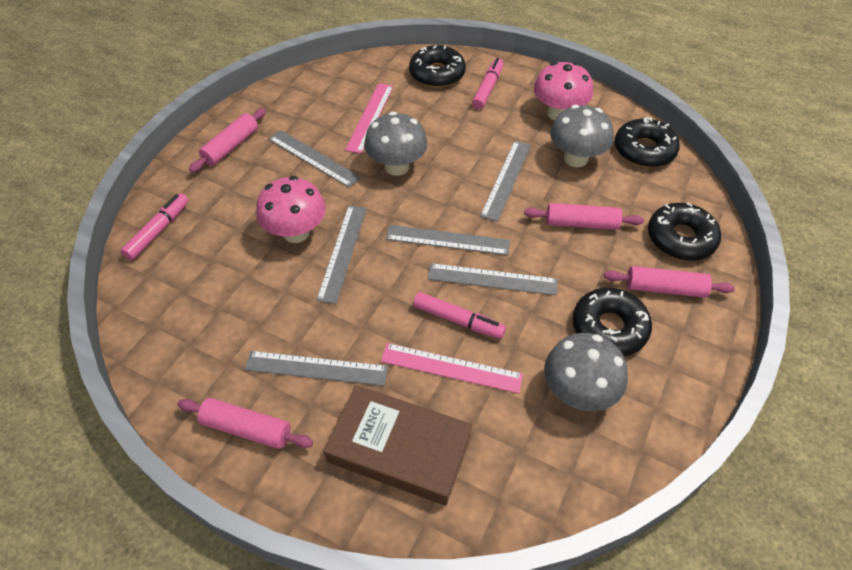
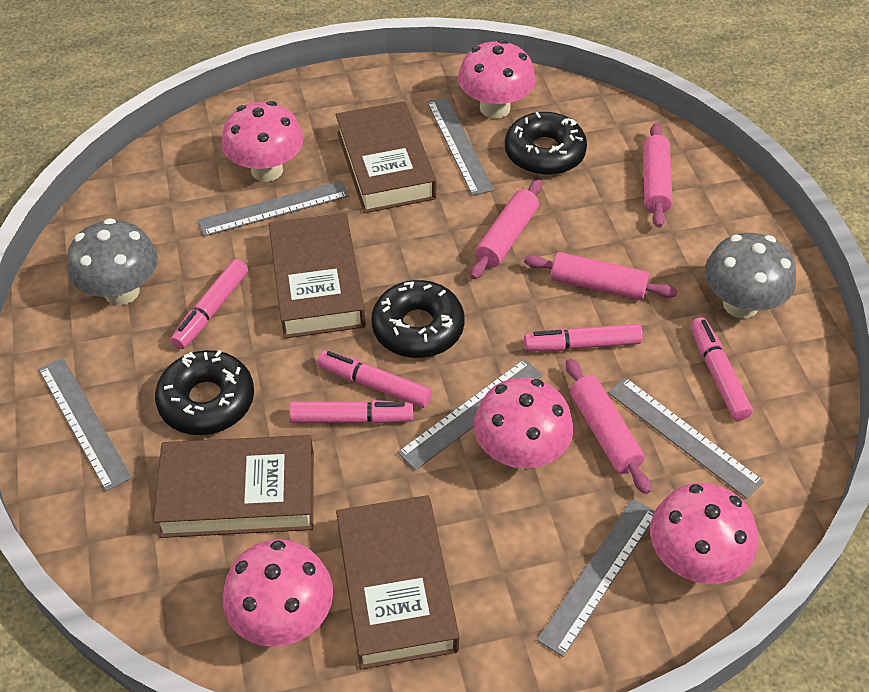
black donut: 4 -> 3
brown book: 1 -> 4
grey mushroom: 3 -> 2
pink marker: 3 -> 5
pink mushroom: 2 -> 5
pink ruler: 2 -> 0

